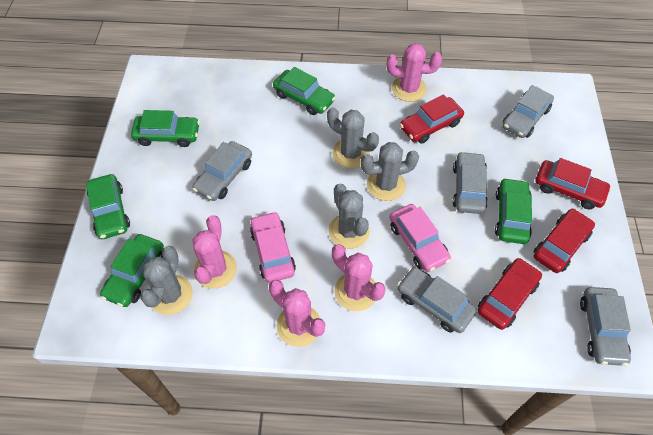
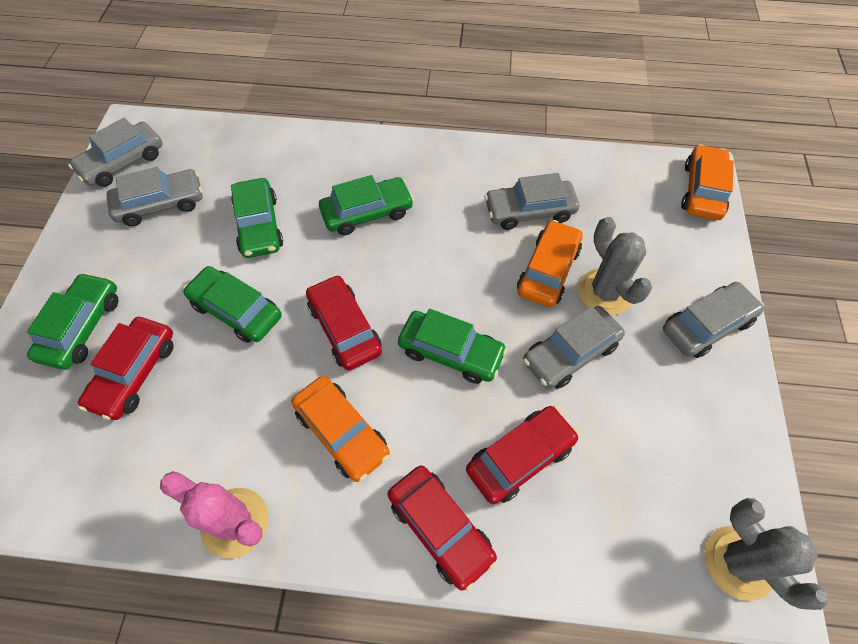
grey cactus: 4 -> 2
orange car: 0 -> 3
pink cactus: 4 -> 1
pink car: 2 -> 0

